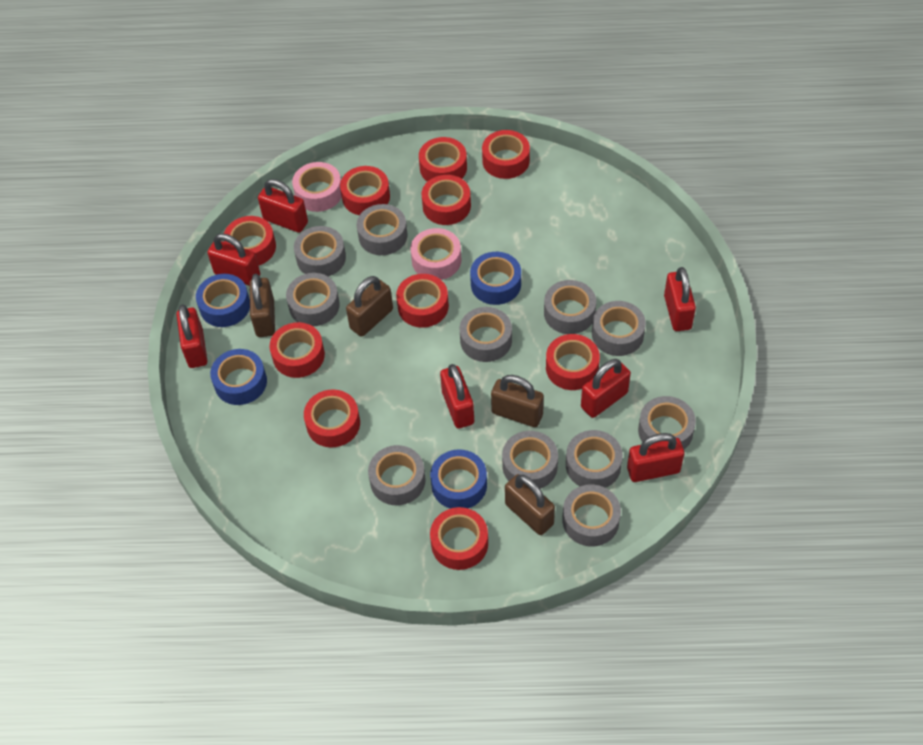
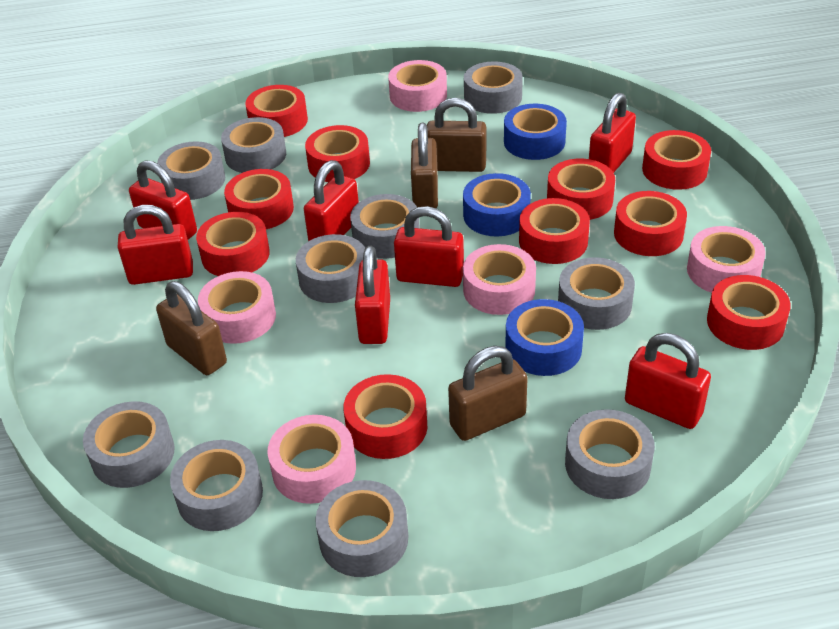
blue tape: 4 -> 3
grey tape: 11 -> 10
pink tape: 2 -> 5

